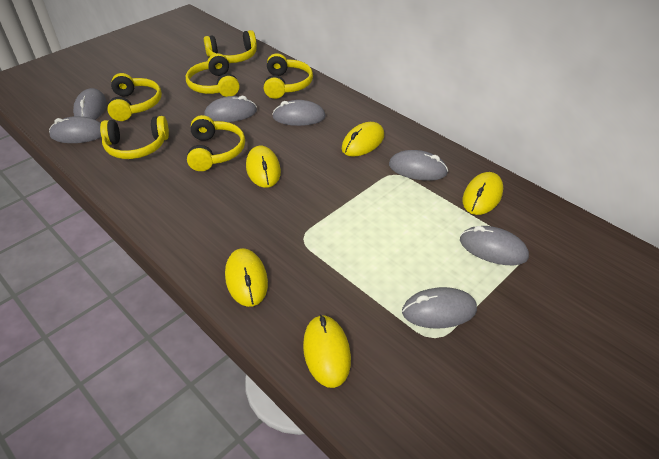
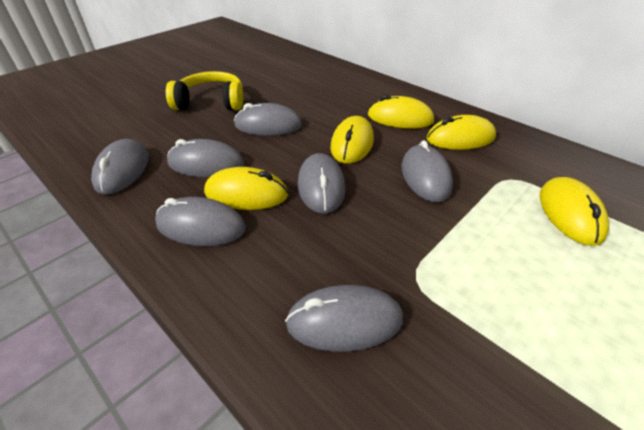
yellow headphones: 6 -> 1

